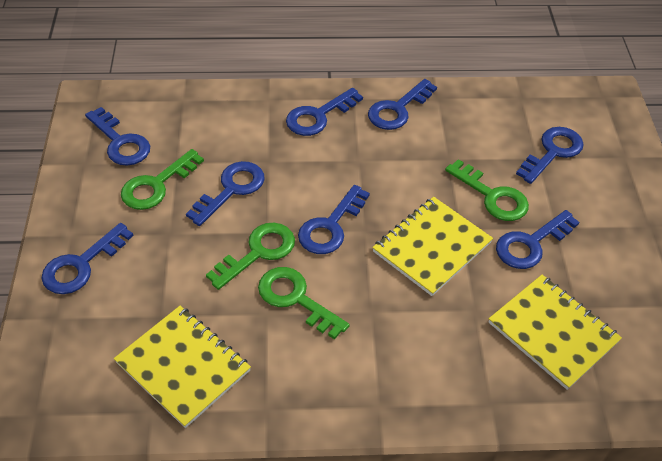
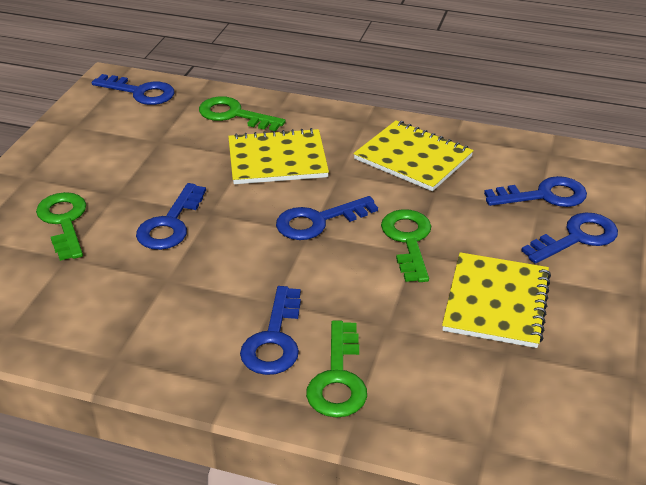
blue key: 8 -> 6

